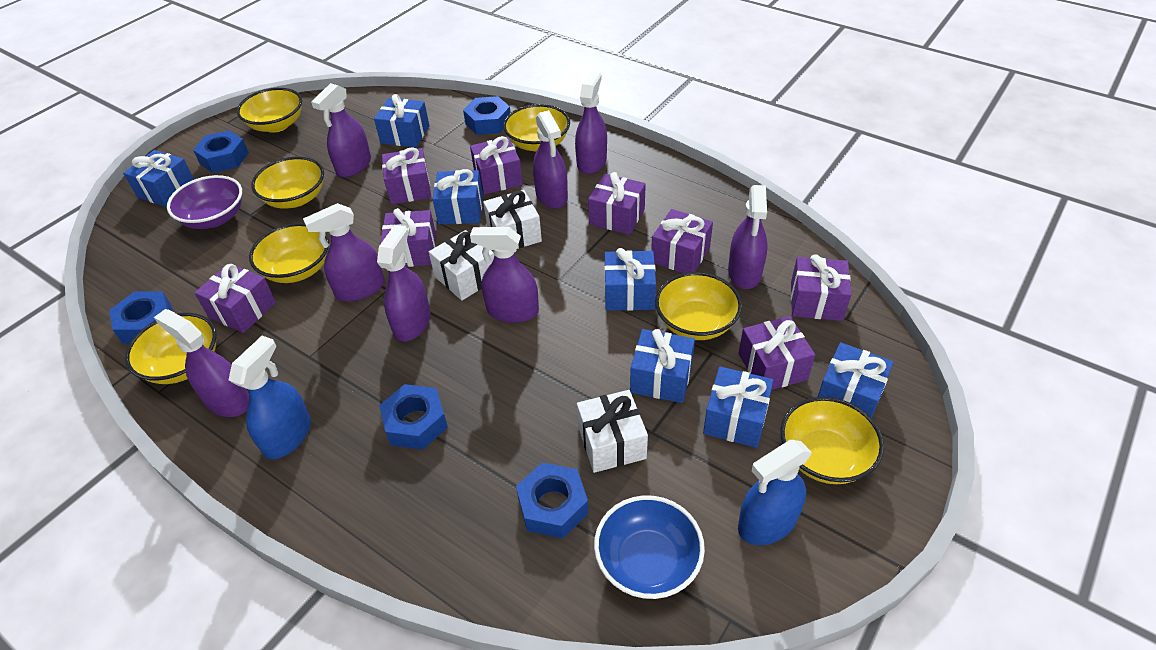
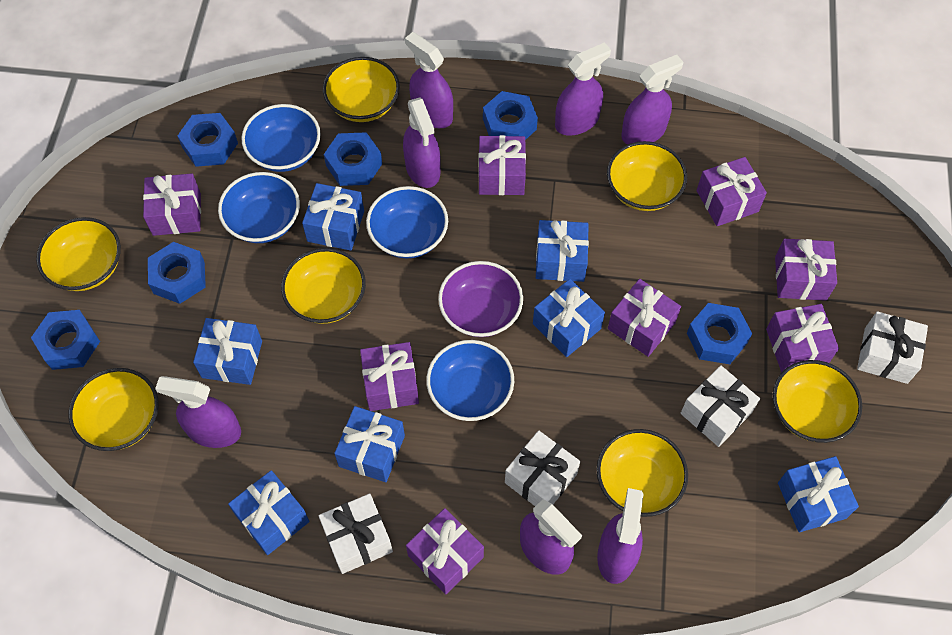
blue bowl: 1 -> 4
blue nut: 5 -> 6
blue spray bottle: 2 -> 0
purple spray bottle: 8 -> 7
white gift: 3 -> 4

